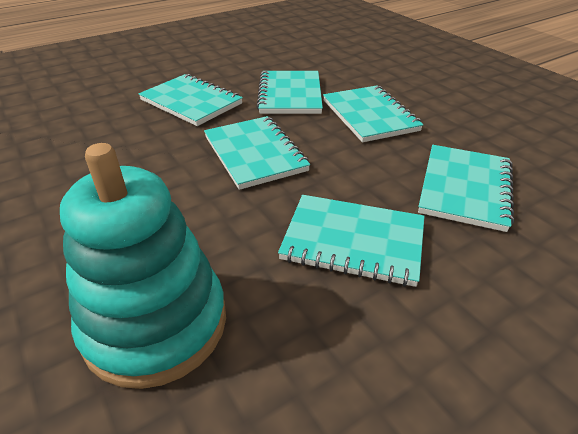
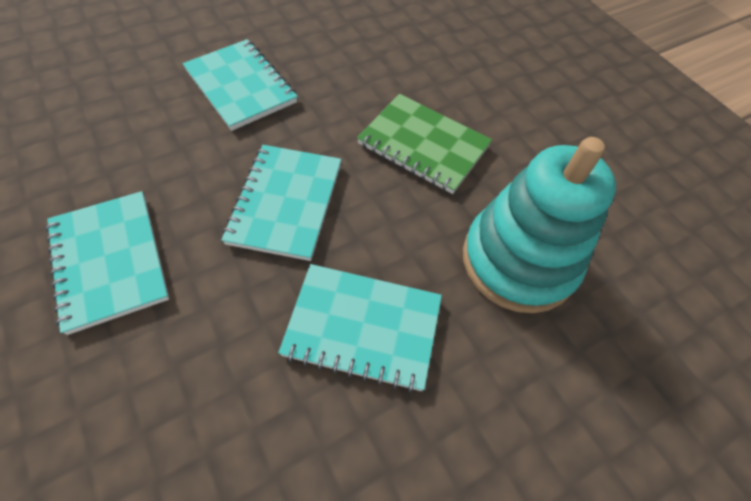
green notebook: 0 -> 1
turquoise notebook: 6 -> 4

